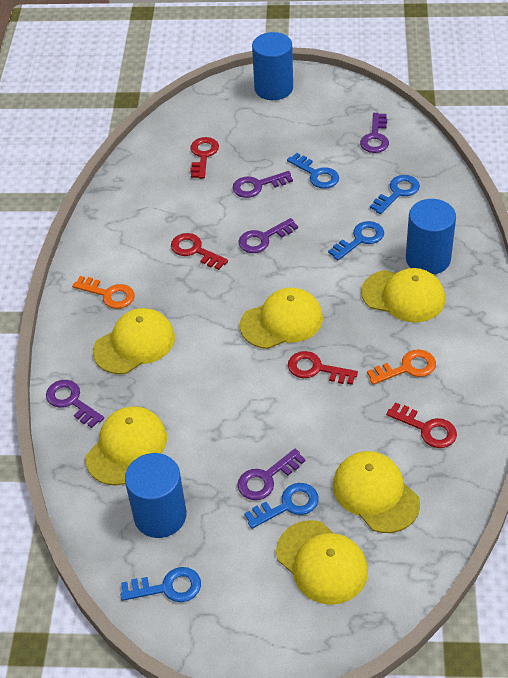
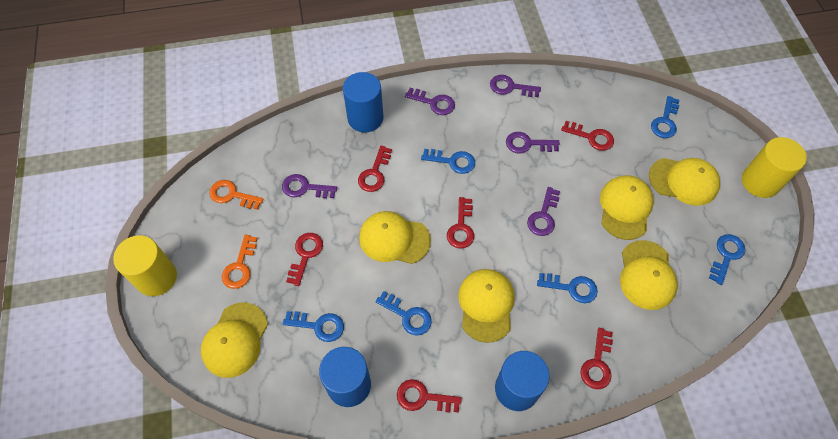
blue key: 5 -> 6
red key: 4 -> 6
yellow cylinder: 0 -> 2

